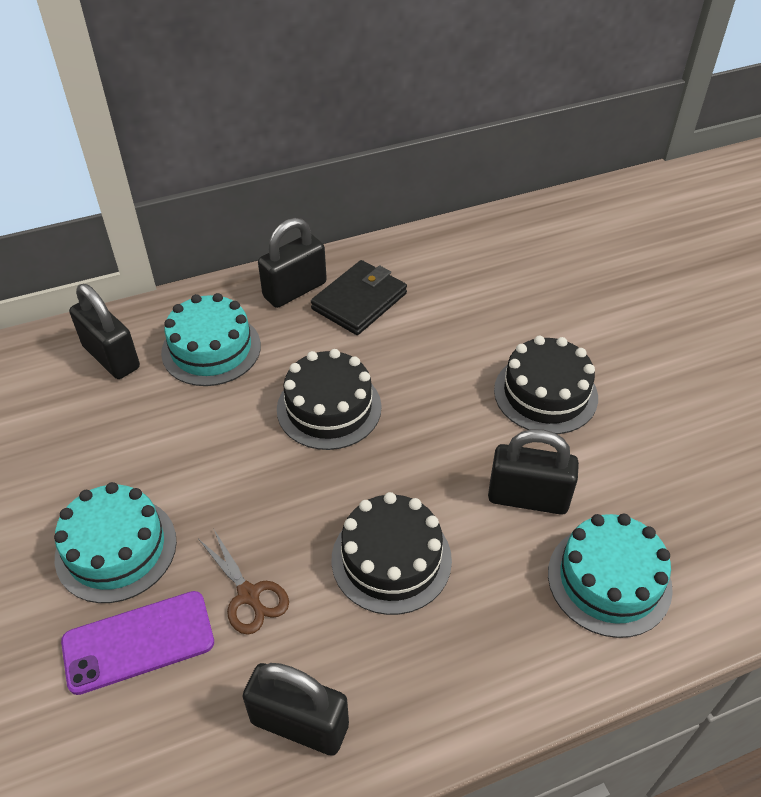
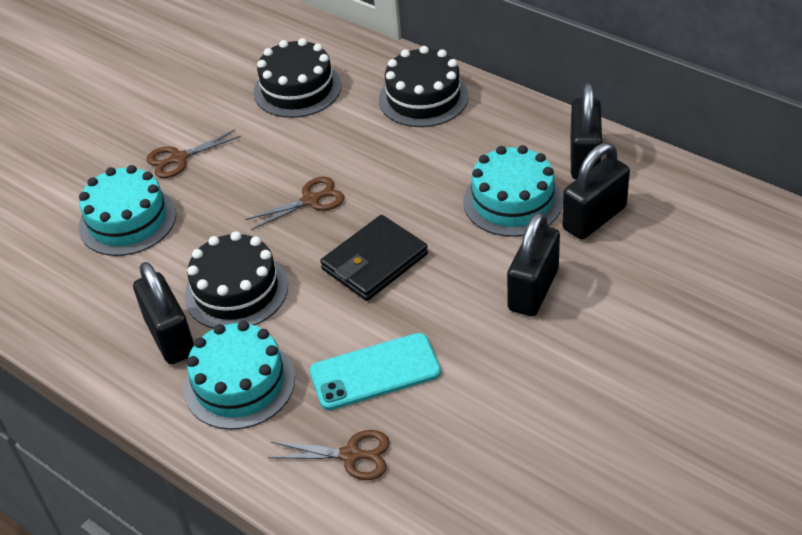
brown scissors: 1 -> 3
purple phone: 1 -> 0
turquoise phone: 0 -> 1

